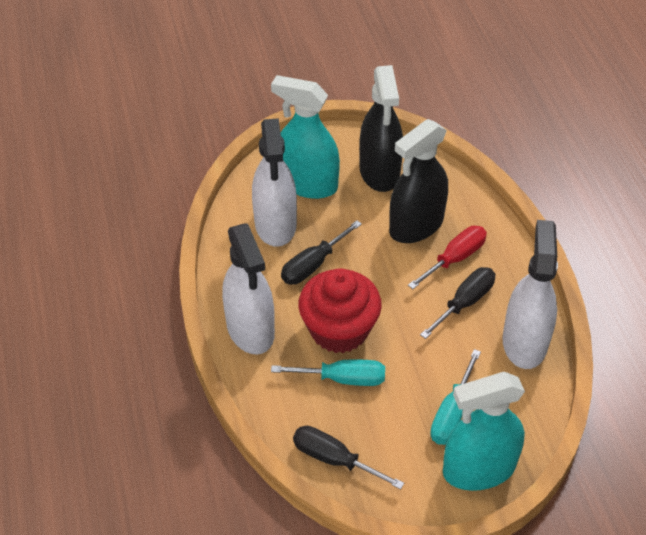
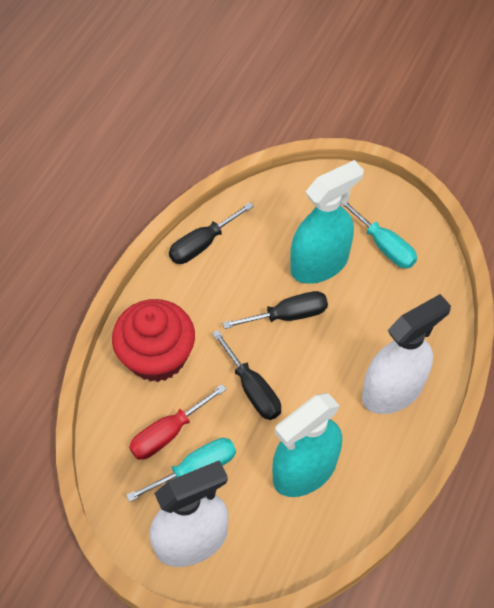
black spray bottle: 2 -> 0
white spray bottle: 3 -> 2

